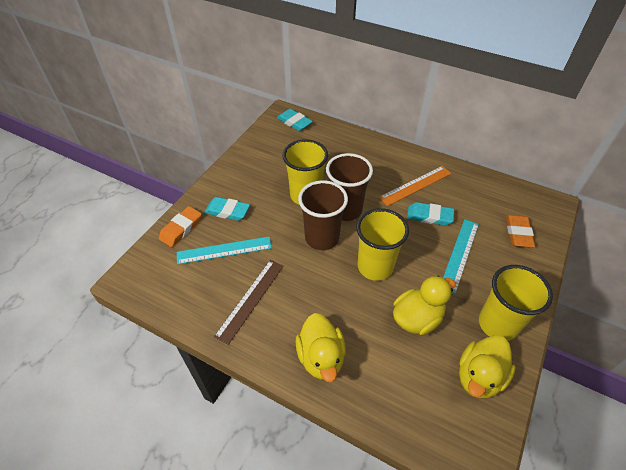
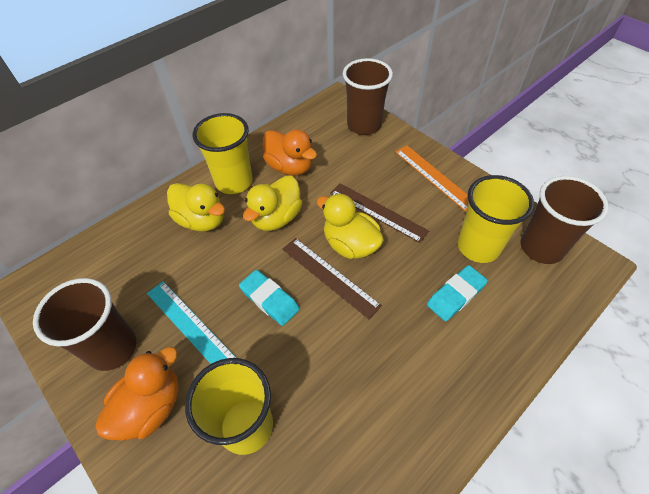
brown cup: 2 -> 3
brown ruler: 1 -> 2
orange duck: 0 -> 2
orange eraser: 2 -> 0
turquoise eraser: 3 -> 2
turquoise ruler: 2 -> 1

